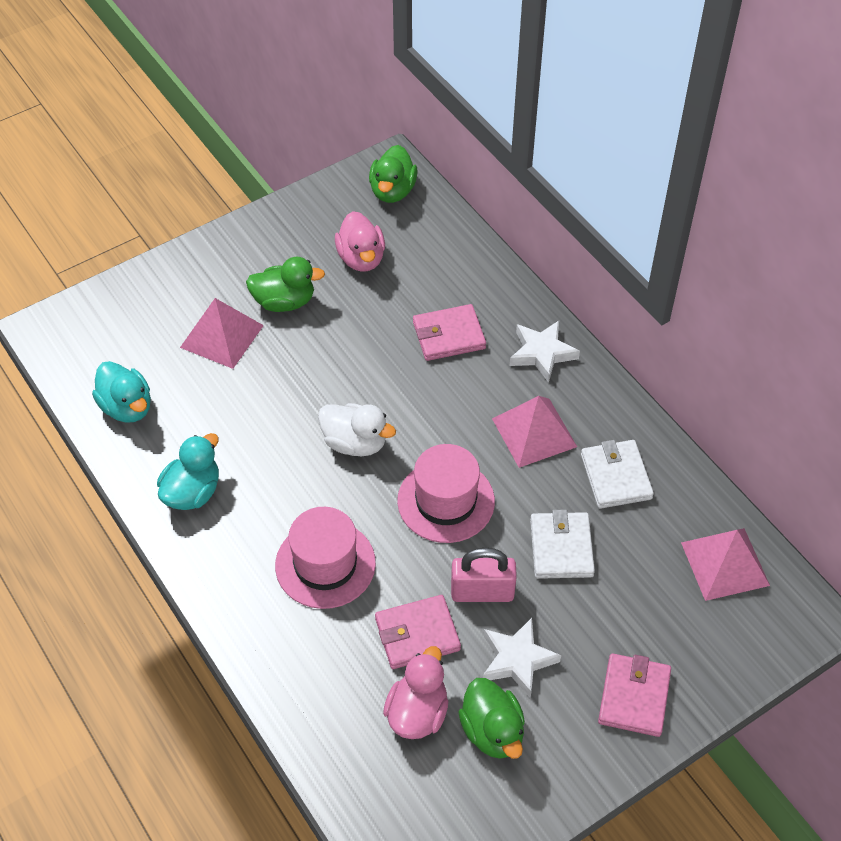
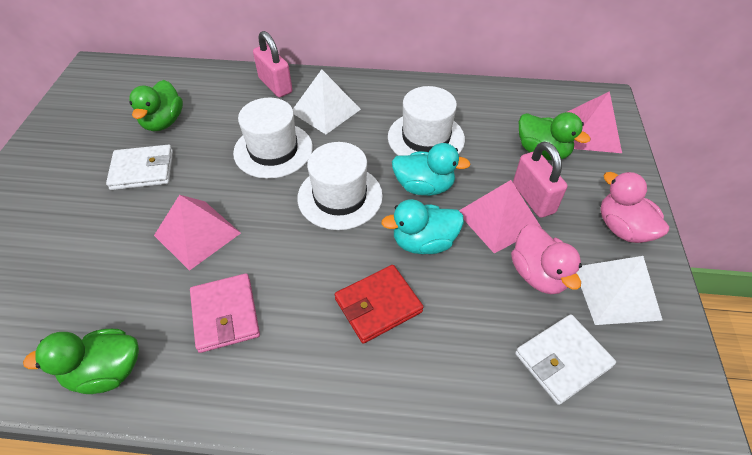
pink hat: 2 -> 0
pink padlock: 1 -> 2
pink wallet: 3 -> 1
red wallet: 0 -> 1
white duck: 1 -> 0
white hat: 0 -> 3
white pyramid: 0 -> 2
white star: 2 -> 0

